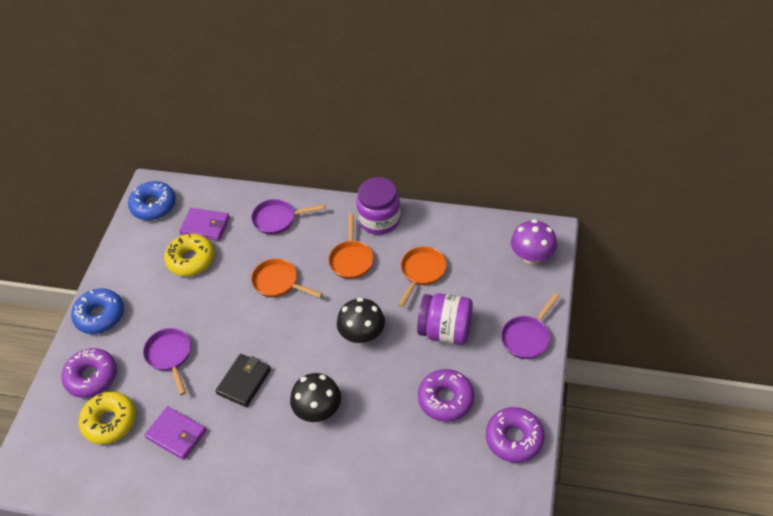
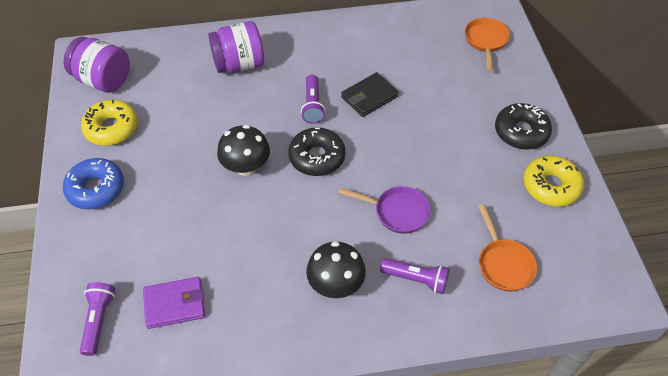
black donut: 0 -> 2
blue donut: 2 -> 1
orange pan: 3 -> 2
purple donut: 3 -> 0
purple flashlight: 0 -> 3
purple mushroom: 1 -> 0
purple pan: 3 -> 1
purple wallet: 2 -> 1

